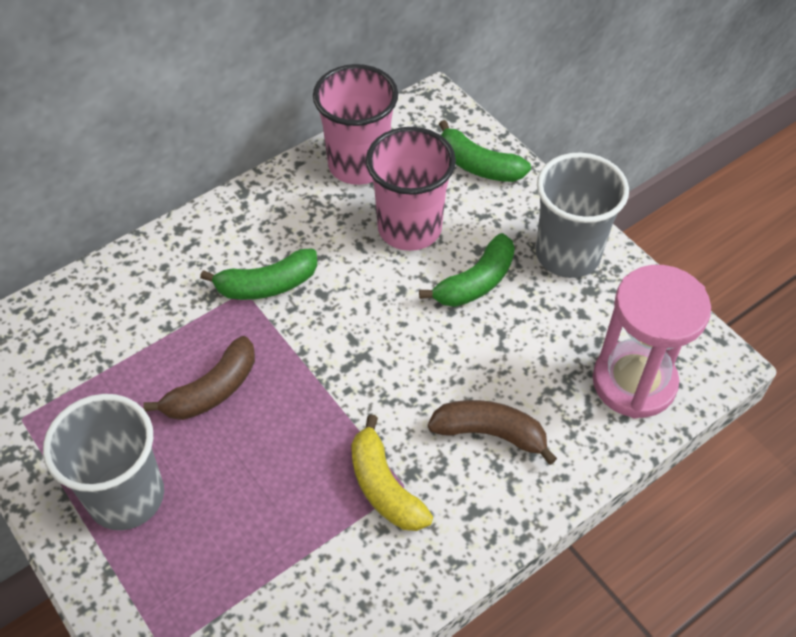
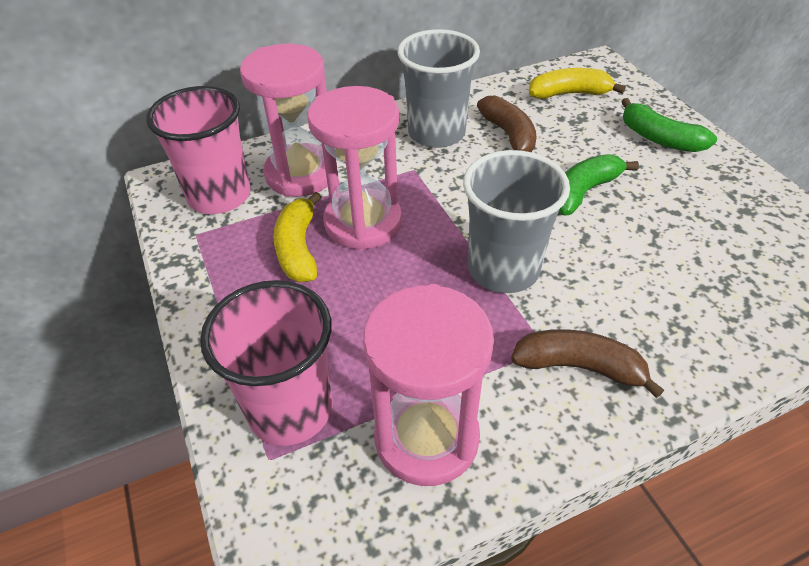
green banana: 3 -> 2
pink hourglass: 1 -> 3
yellow banana: 1 -> 2

